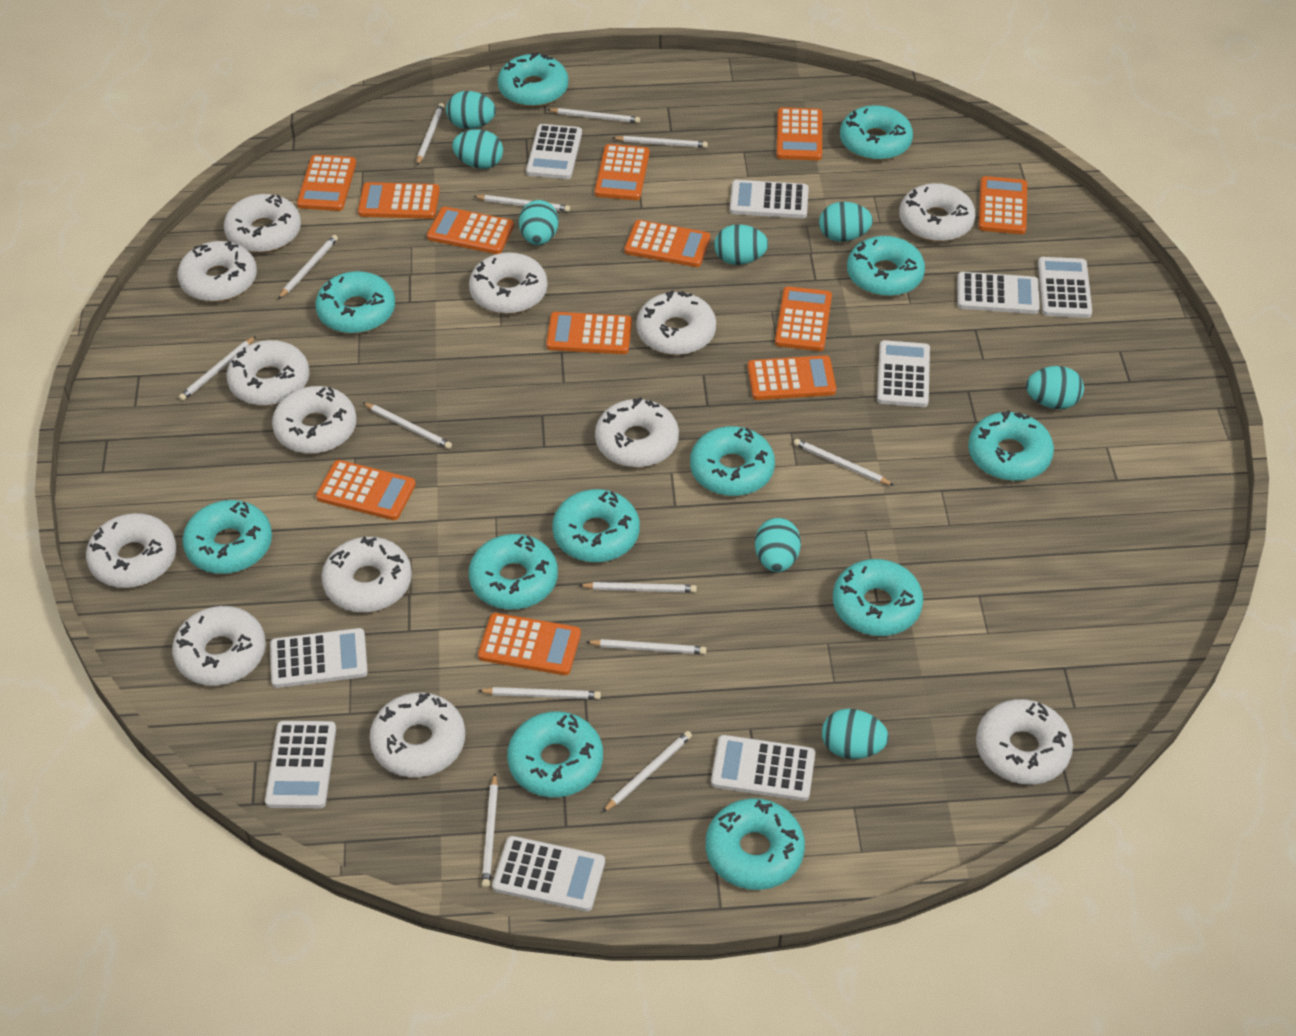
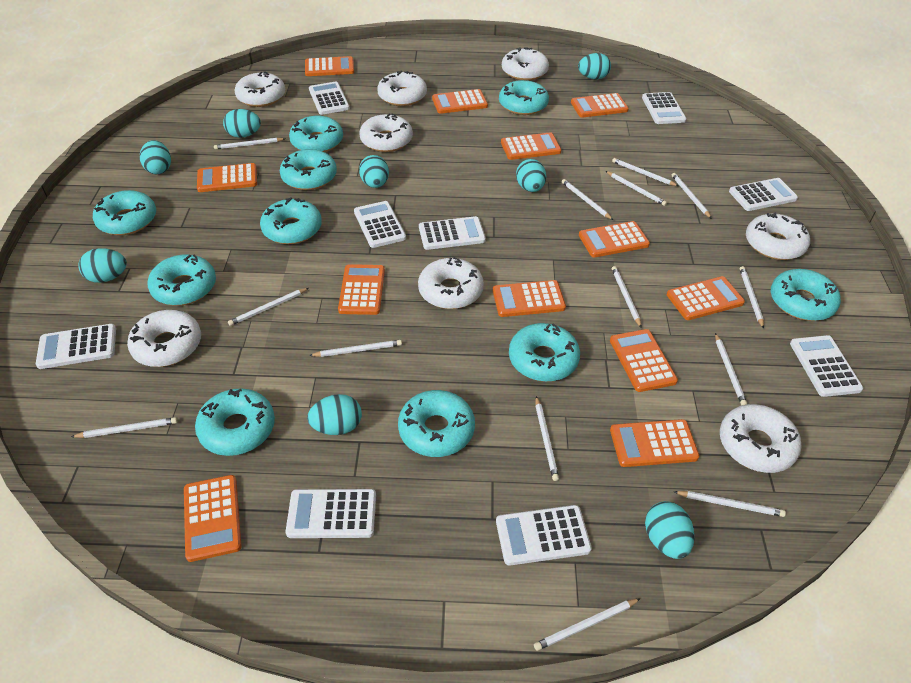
turquoise donut: 12 -> 10
white donut: 13 -> 8
white pencil: 13 -> 14

